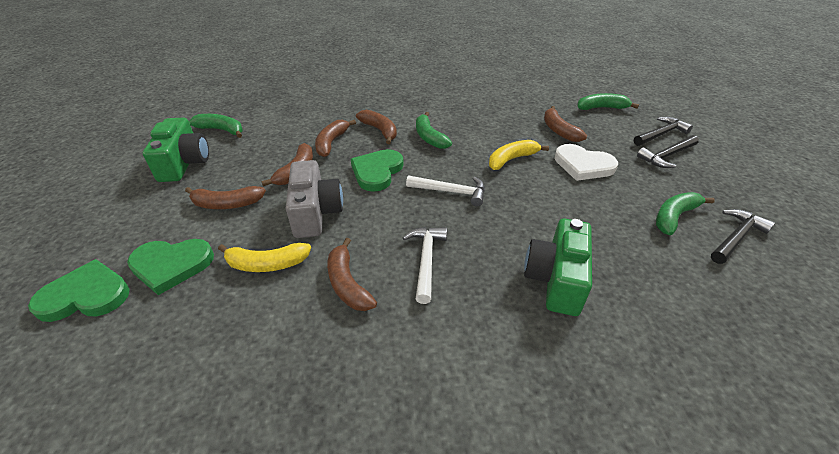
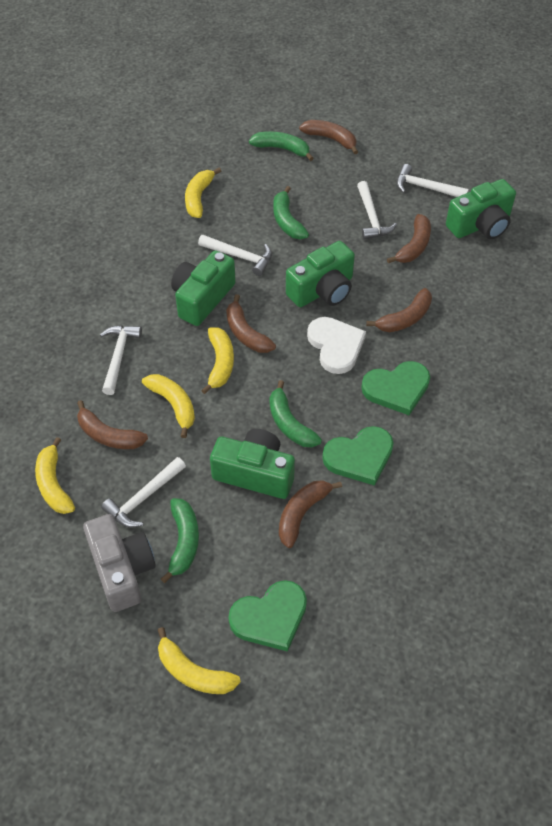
black hammer: 3 -> 0
green camera: 2 -> 4
white hammer: 2 -> 5
yellow banana: 2 -> 5

